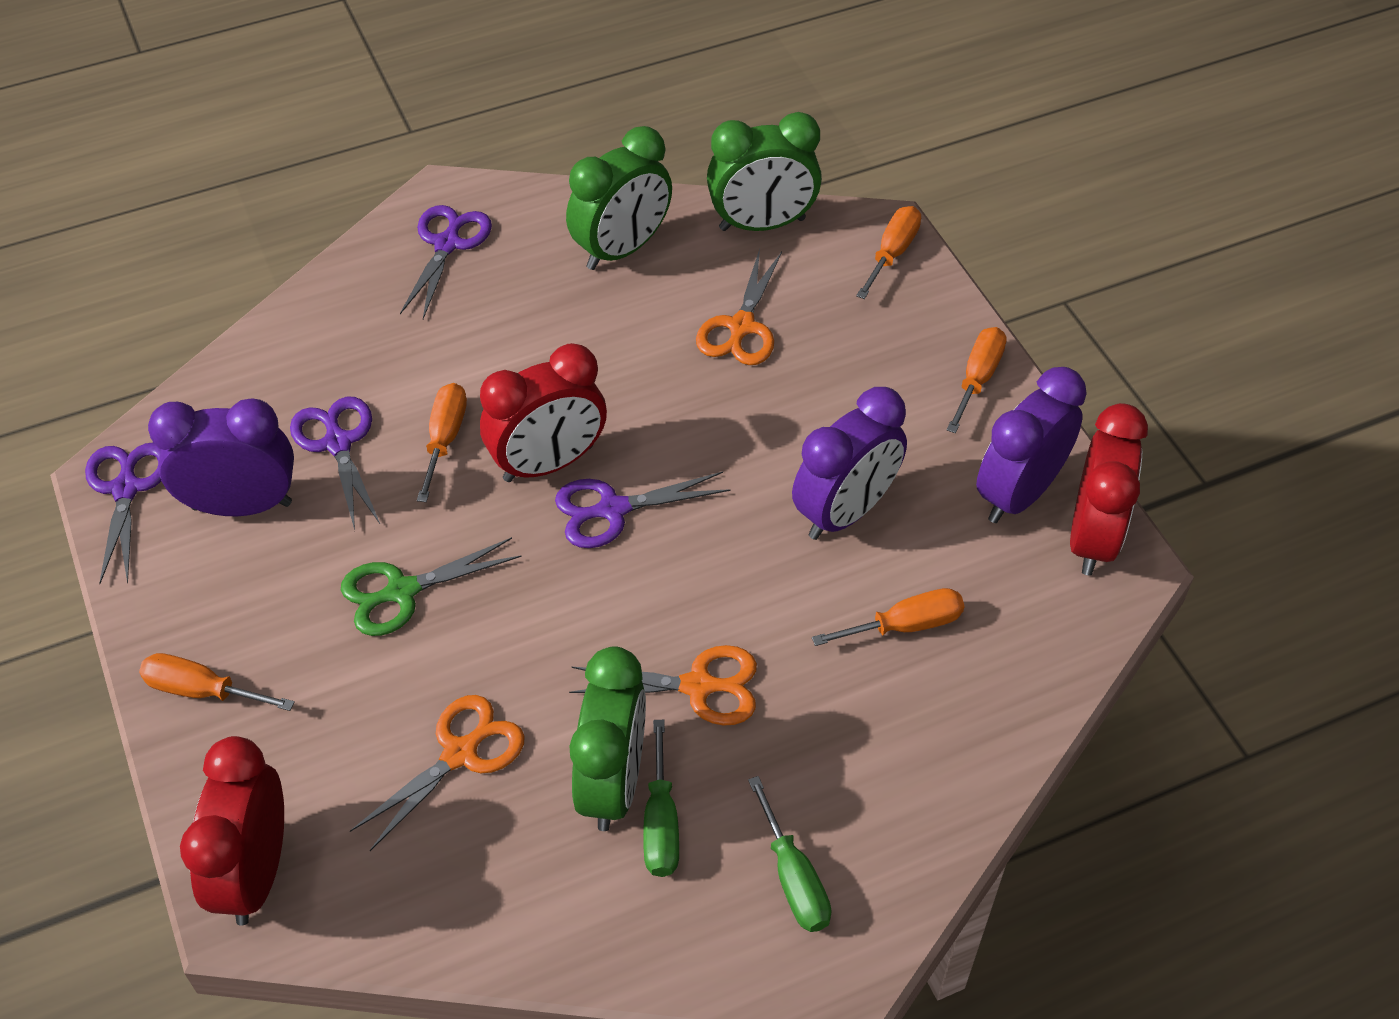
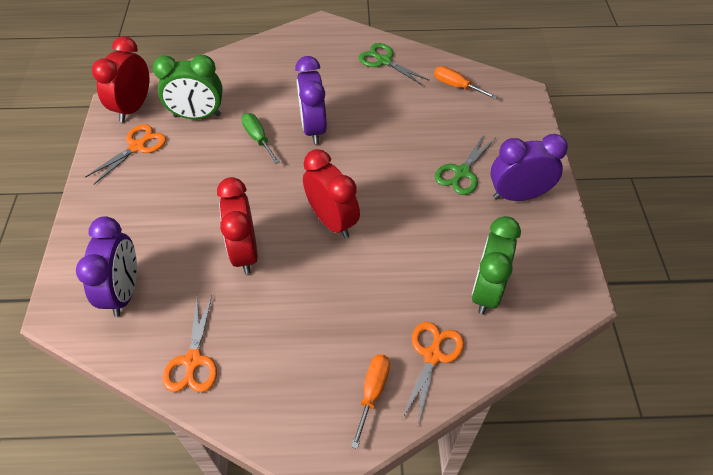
green clock: 3 -> 2
green scissors: 1 -> 2
green screwdriver: 2 -> 1
orange screwdriver: 5 -> 2
purple scissors: 4 -> 0

